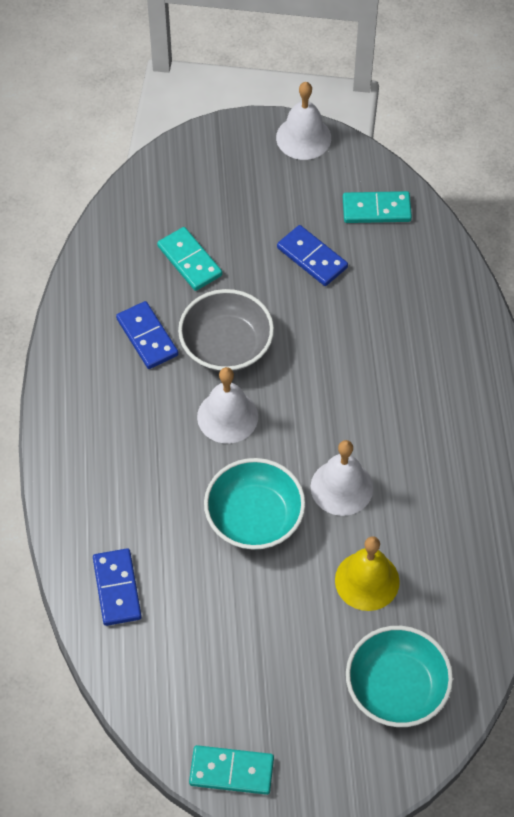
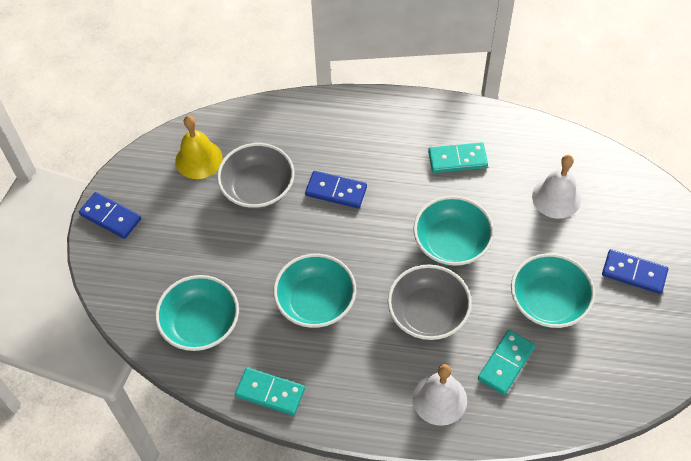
grey bowl: 1 -> 2
turquoise bowl: 2 -> 4
white bell: 3 -> 2

